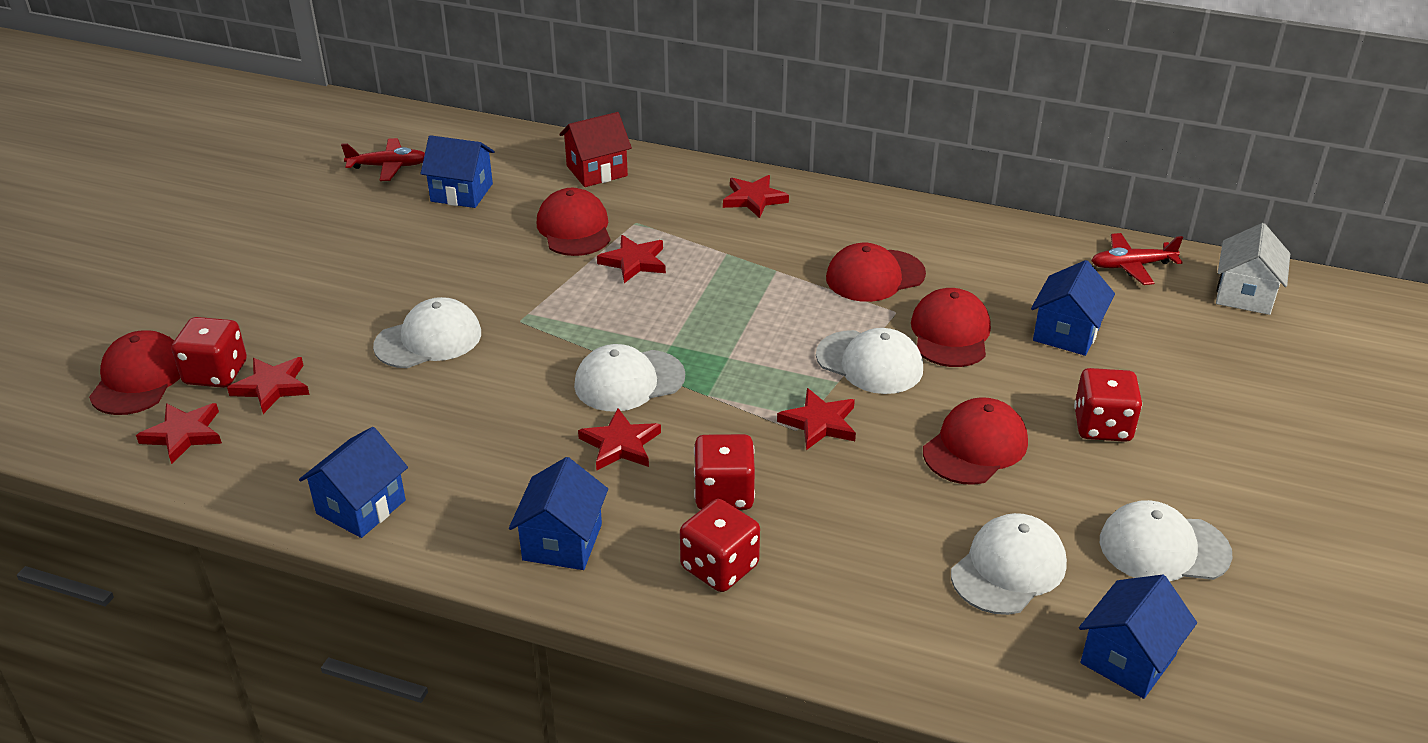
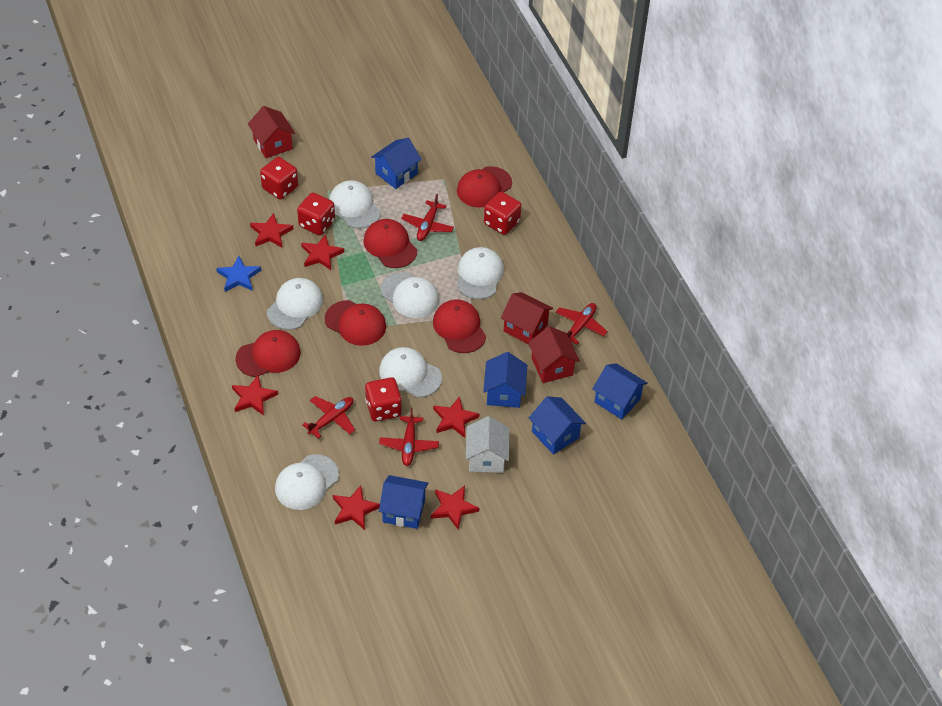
blue star: 0 -> 1
red house: 1 -> 3
red plane: 2 -> 4
white cap: 5 -> 6

